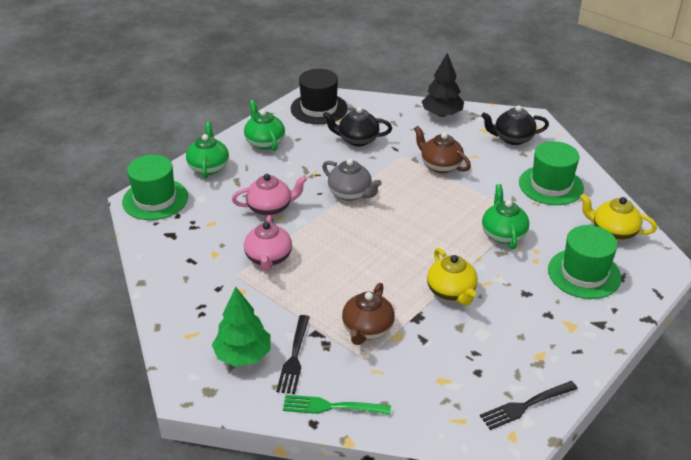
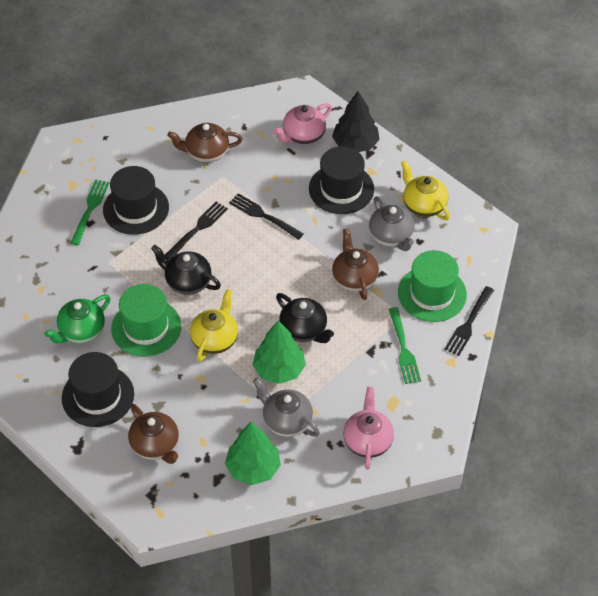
black fork: 2 -> 3
black hat: 1 -> 3
brown teapot: 2 -> 3
green fork: 1 -> 2
green hat: 3 -> 2
green teapot: 3 -> 1
green tree: 1 -> 2
grey teapot: 1 -> 2

